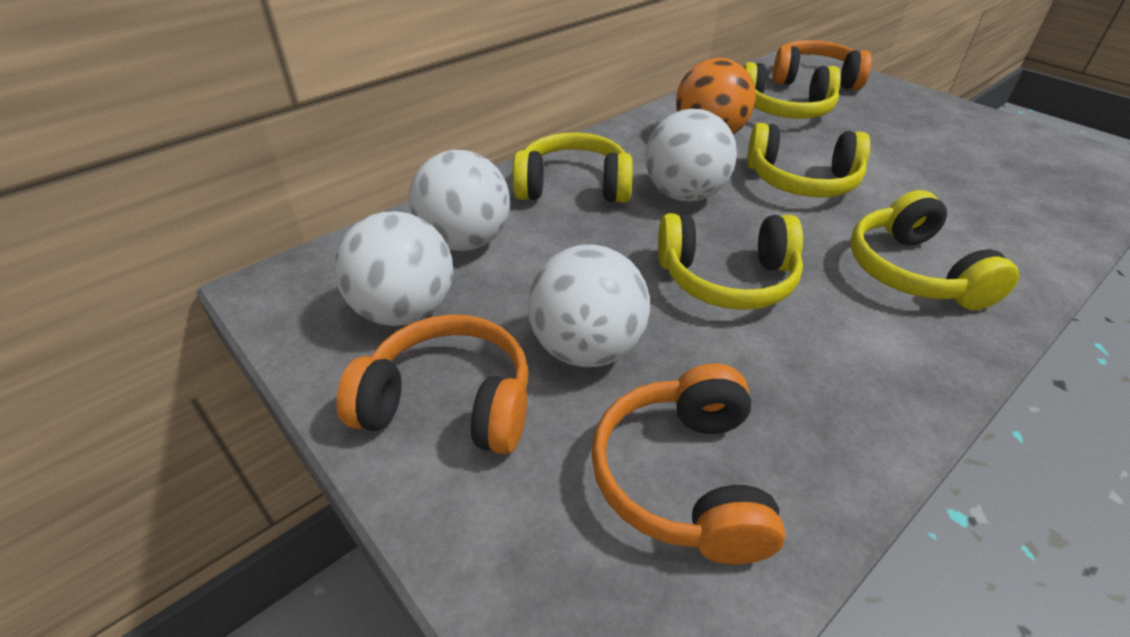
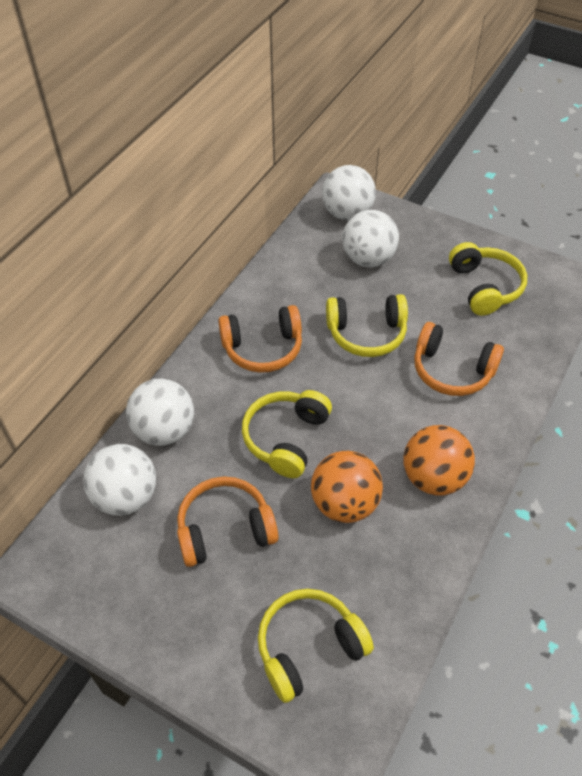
orange ball: 1 -> 2
yellow headphones: 5 -> 4

